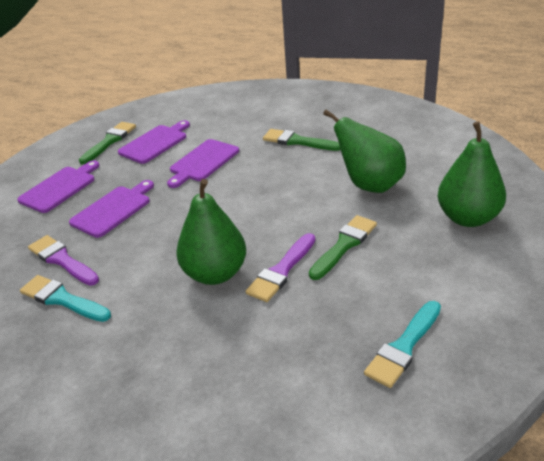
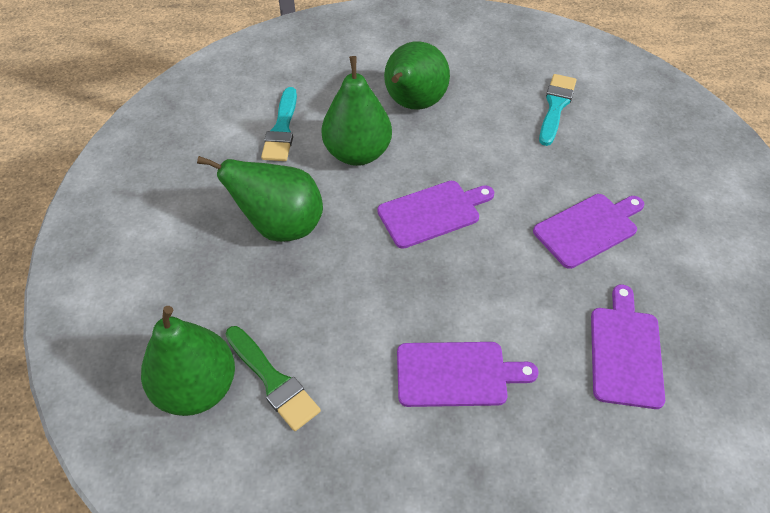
green brush: 3 -> 1
green pear: 3 -> 4
purple brush: 2 -> 0

